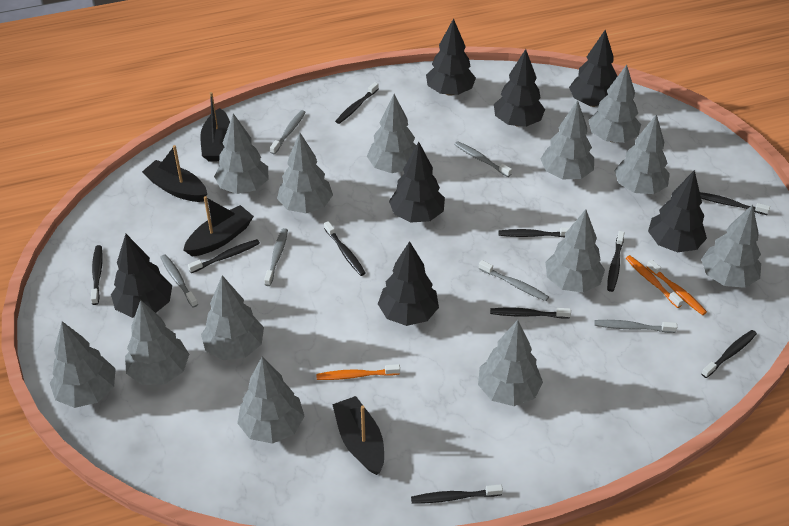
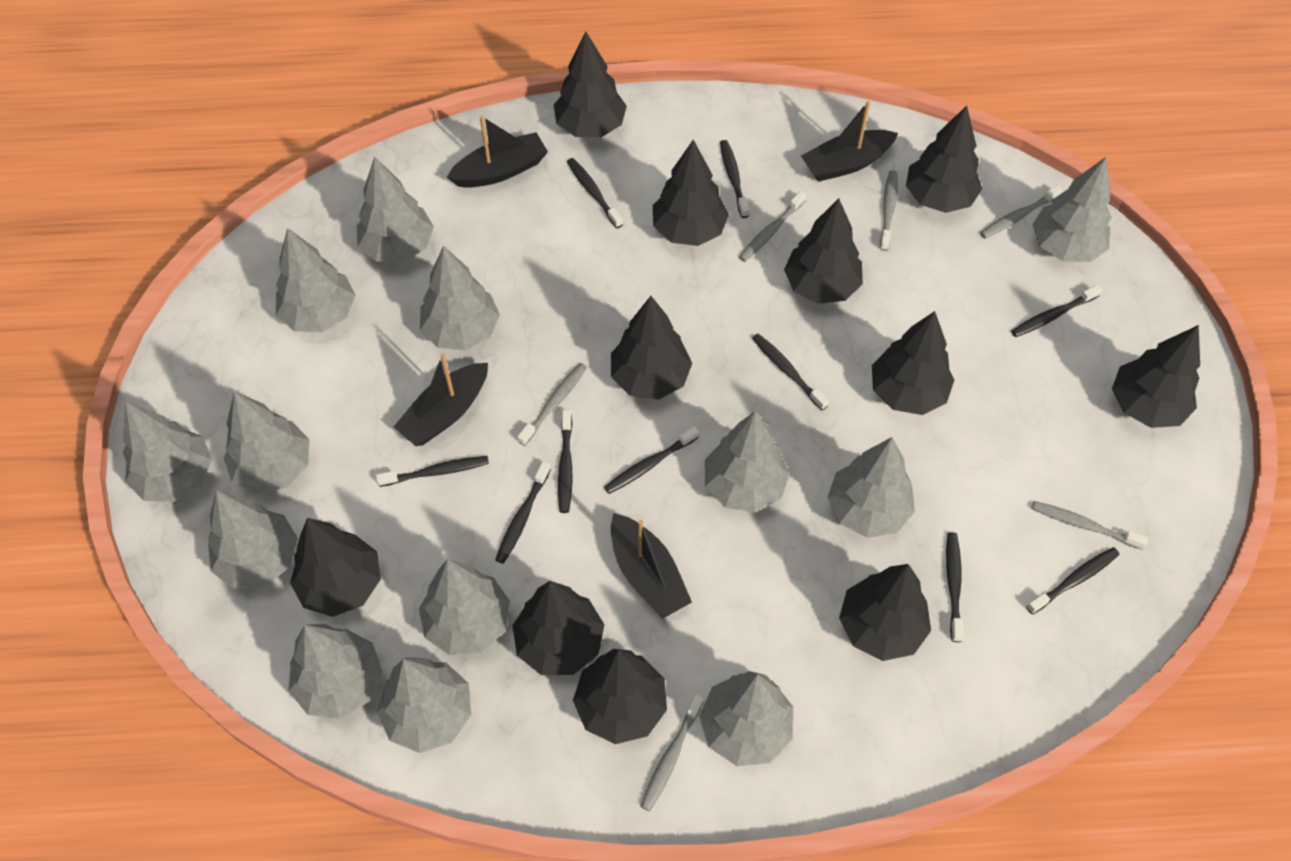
black tree: 7 -> 11
orange toothbrush: 3 -> 0

